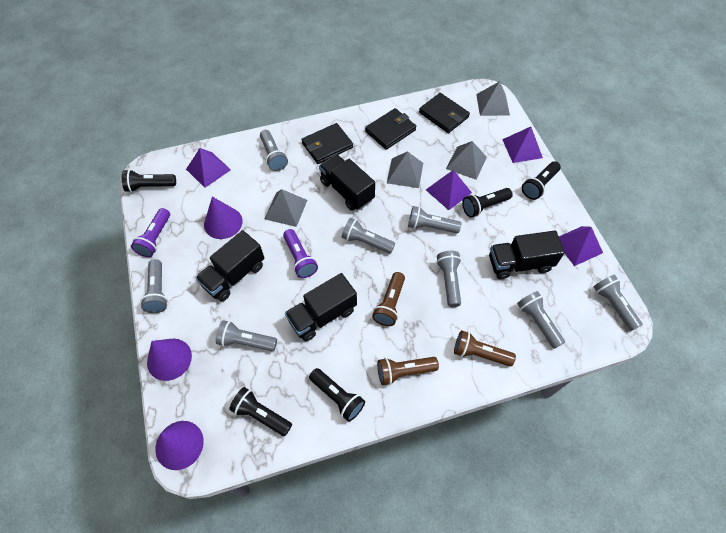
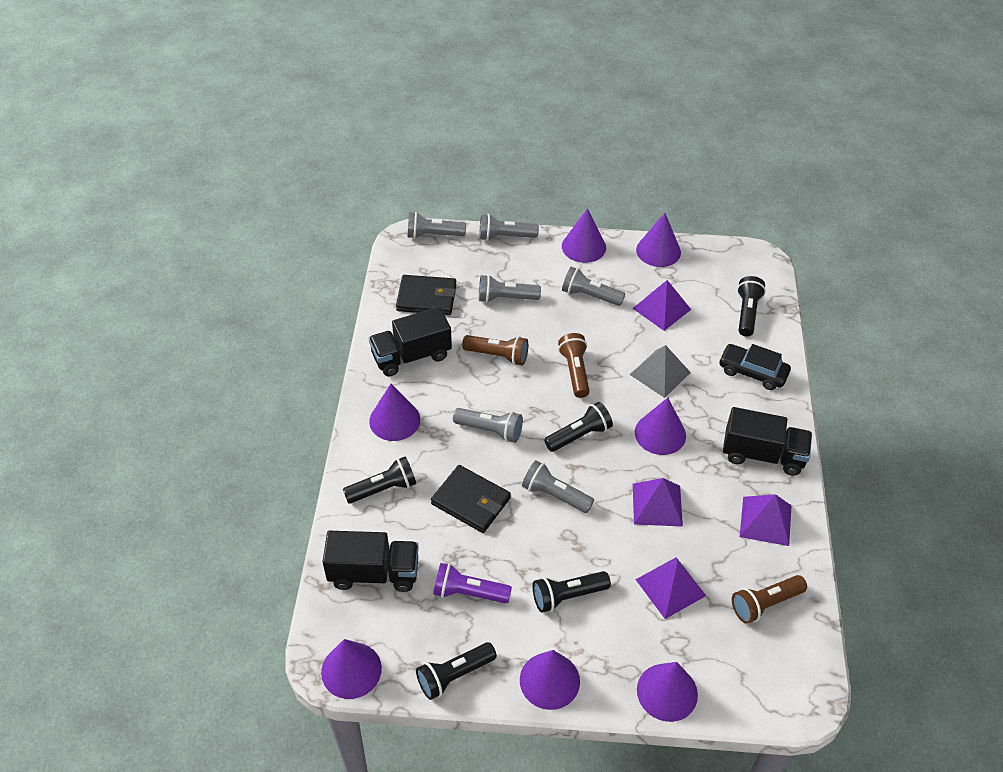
black car: 0 -> 1
black truck: 4 -> 3
black wallet: 3 -> 2
grey flashlight: 8 -> 6
grey pyramid: 4 -> 1
purple cone: 3 -> 7
purple flashlight: 2 -> 1

